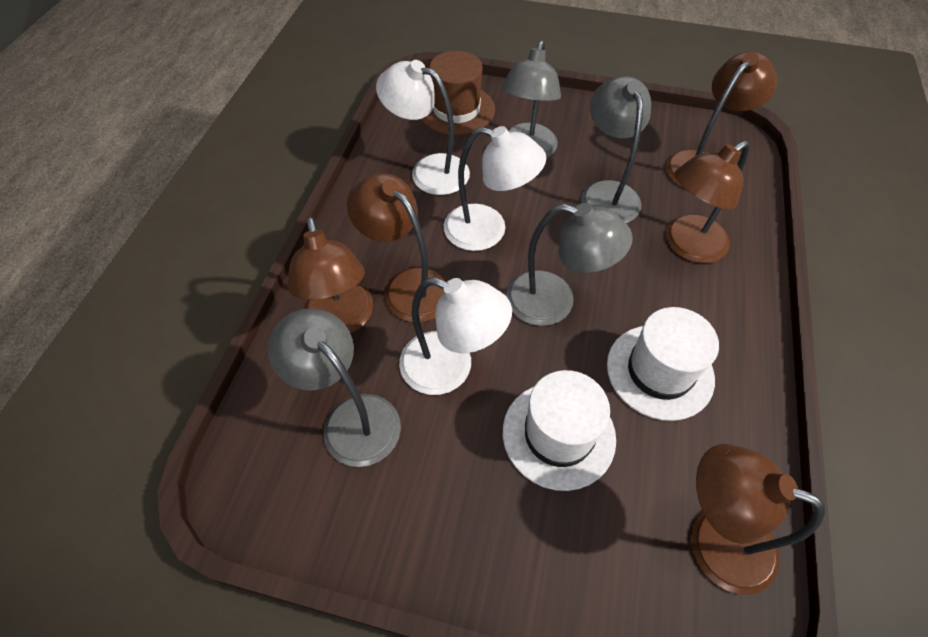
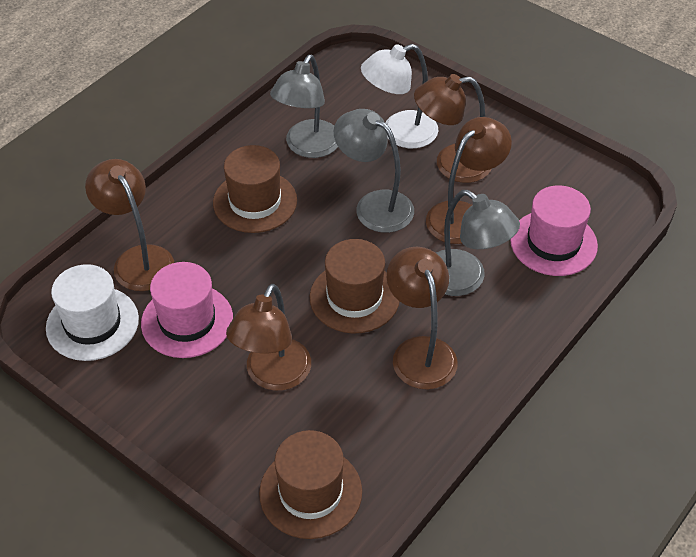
brown hat: 1 -> 3
grey lamp: 4 -> 3
pink hat: 0 -> 2
white hat: 2 -> 1
white lamp: 3 -> 1

